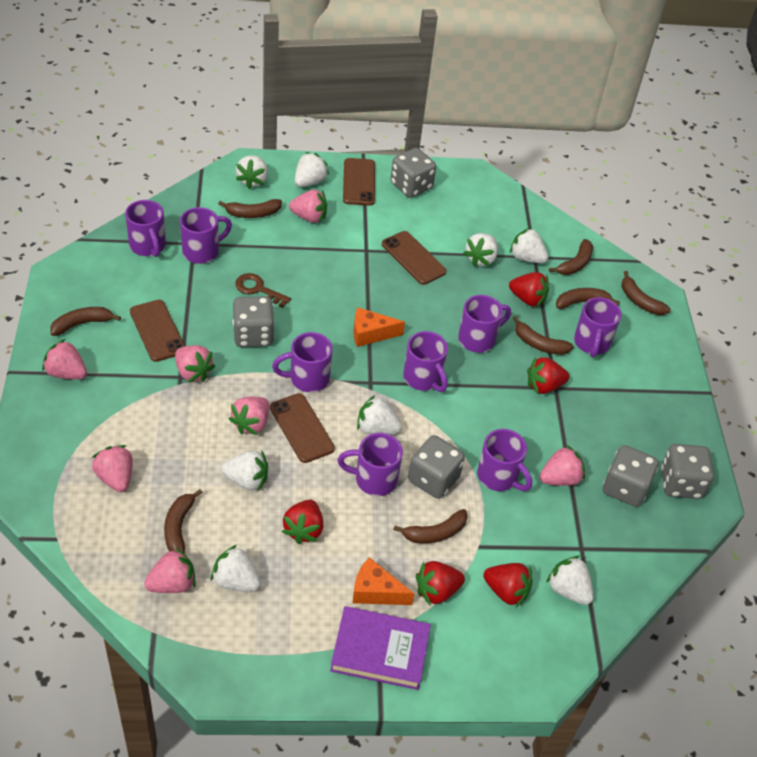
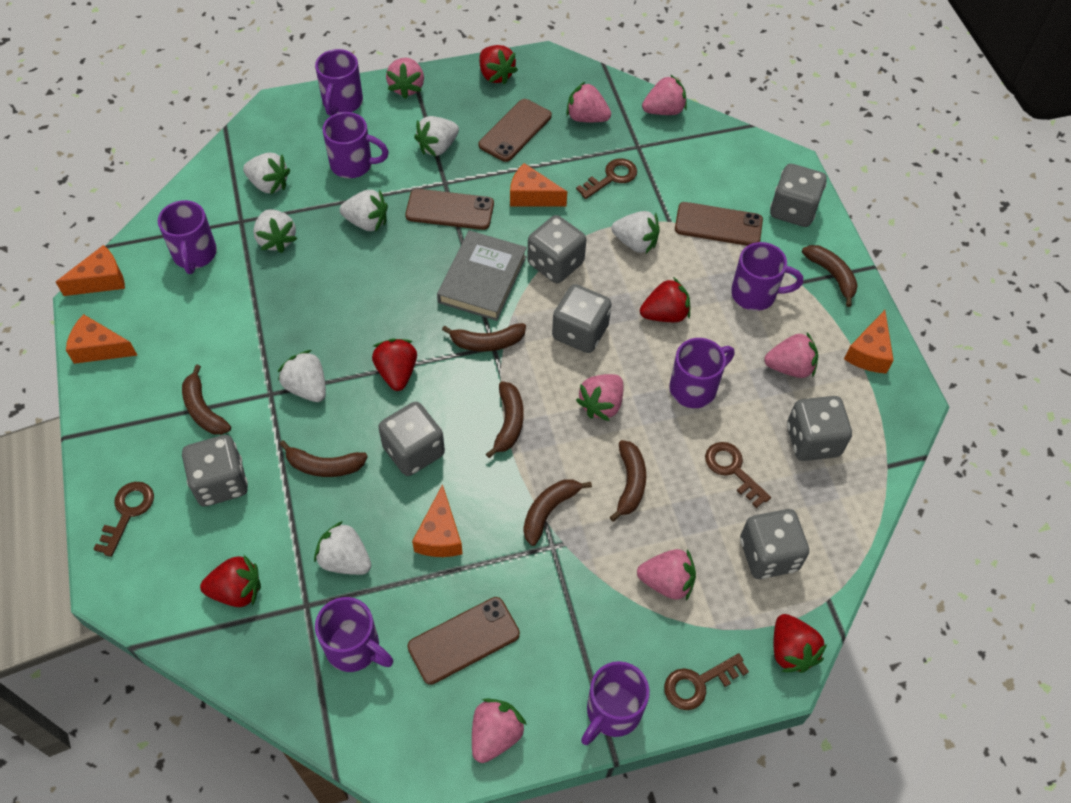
brown banana: 8 -> 7
brown key: 1 -> 4
grey book: 0 -> 1
grey dice: 5 -> 7
orange cheese: 2 -> 5
purple book: 1 -> 0
purple mug: 8 -> 7
white strawberry: 8 -> 7

